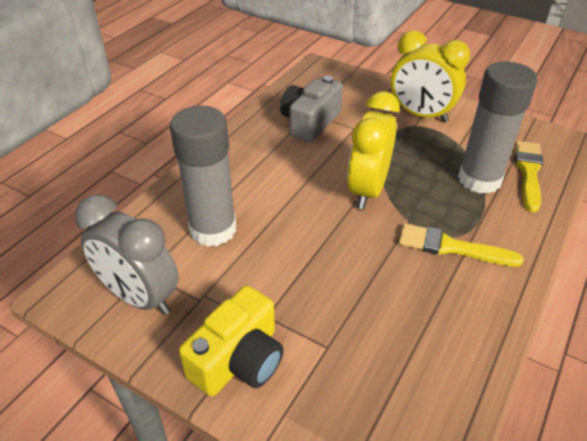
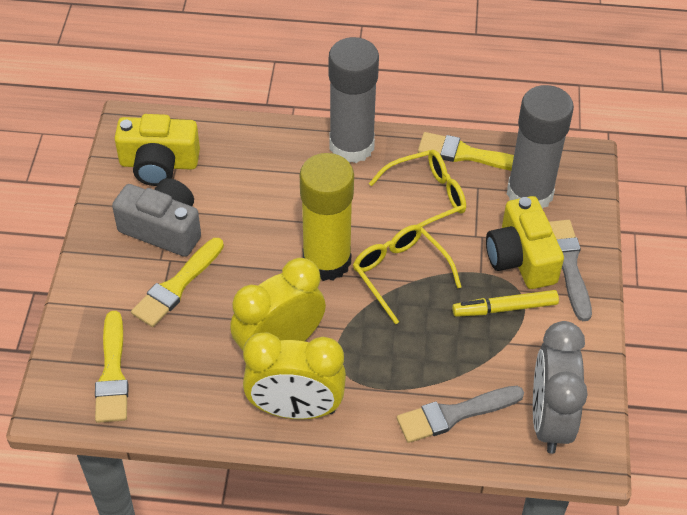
grey brush: 0 -> 2
yellow brush: 2 -> 3
yellow camera: 1 -> 2
yellow glasses: 0 -> 2
yellow glue stick: 0 -> 1
yellow marker: 0 -> 1

